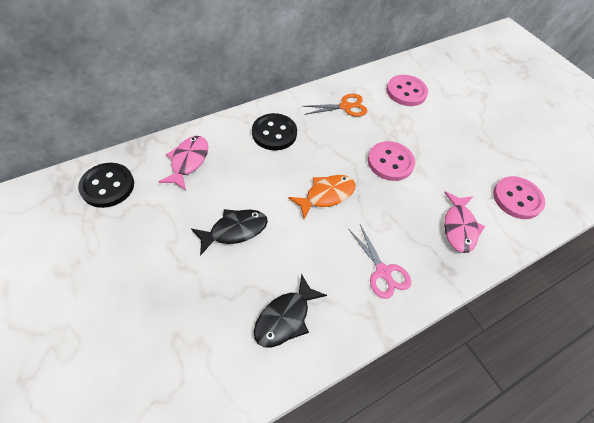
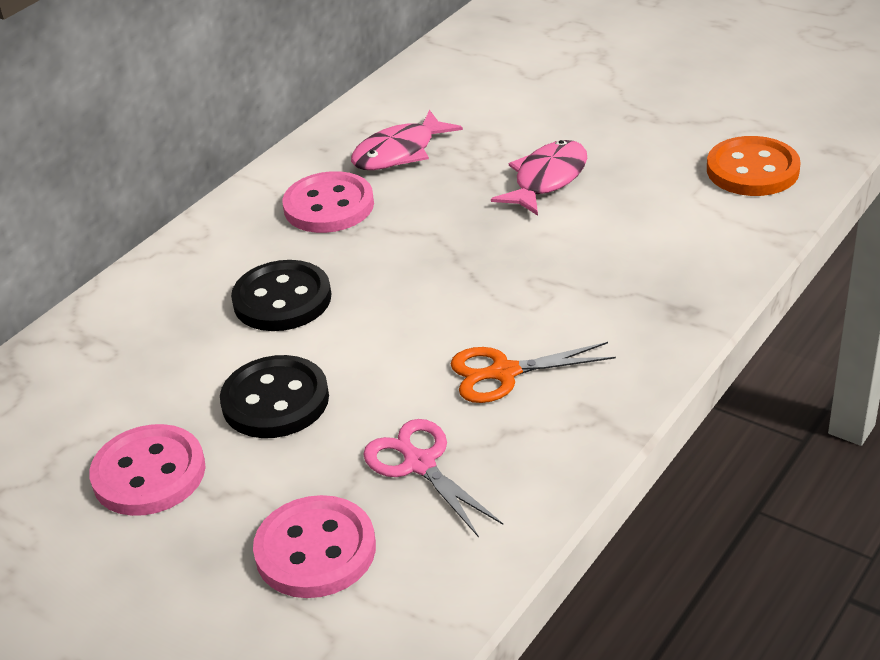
black fish: 2 -> 0
orange button: 0 -> 1
orange fish: 1 -> 0

